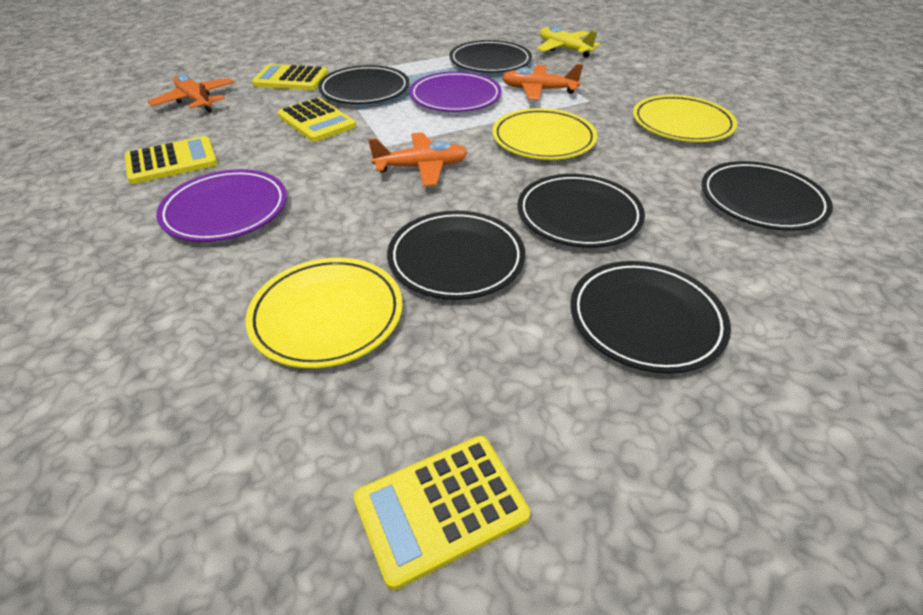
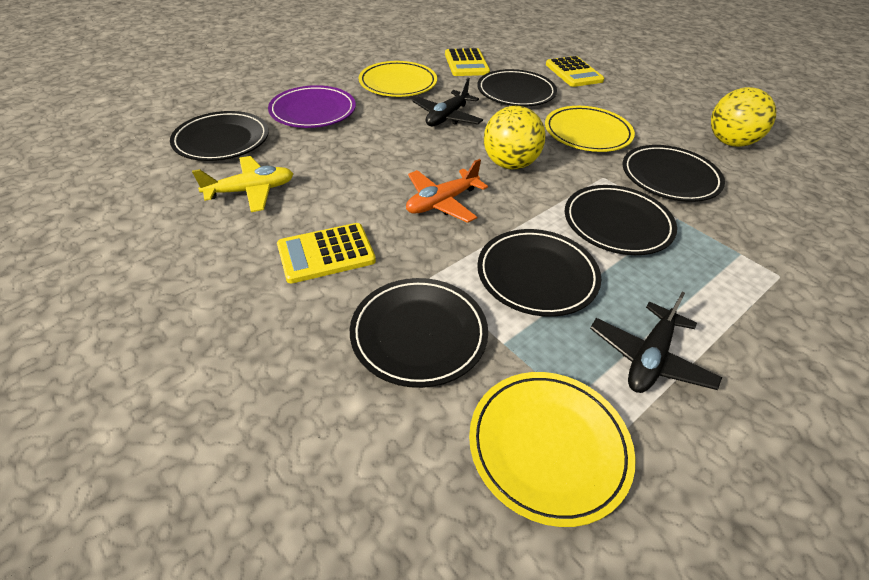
black plane: 0 -> 2
orange plane: 3 -> 1
purple plate: 2 -> 1
yellow ball: 0 -> 2
yellow calculator: 4 -> 3

